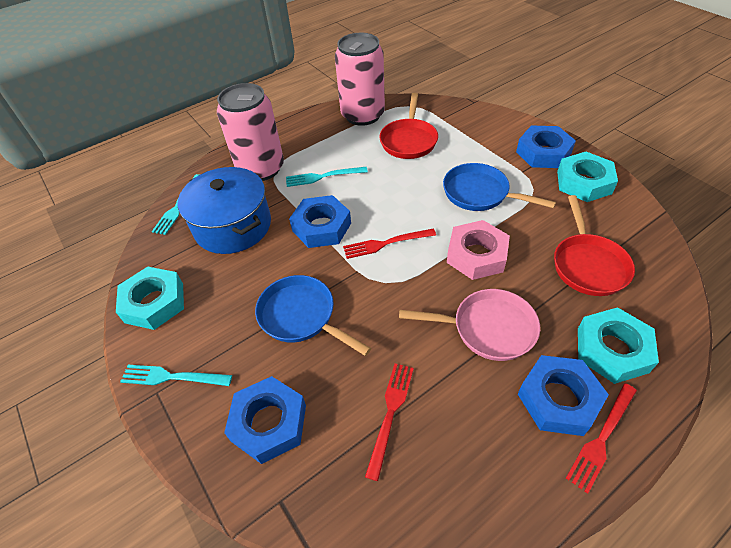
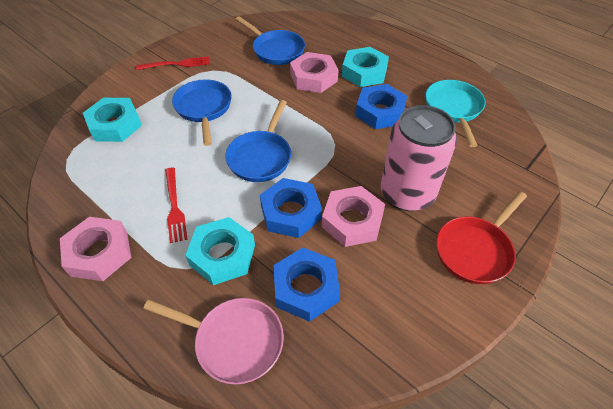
blue nut: 4 -> 3
blue pan: 2 -> 3
blue pot: 1 -> 0
pink can: 2 -> 1
pink nut: 1 -> 3
red fork: 3 -> 2
red pan: 2 -> 1
turquoise fork: 3 -> 0
turquoise pan: 0 -> 1

